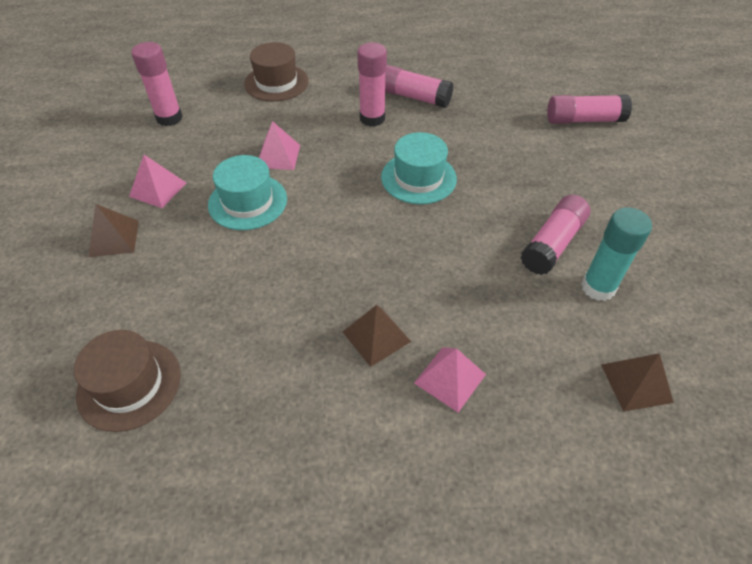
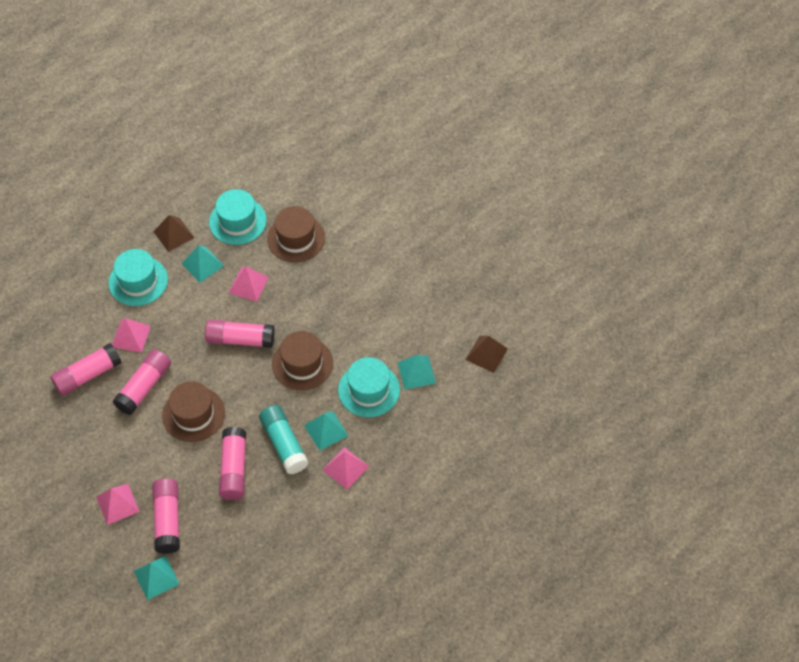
brown hat: 2 -> 3
brown pyramid: 3 -> 2
pink pyramid: 3 -> 4
turquoise hat: 2 -> 3
turquoise pyramid: 0 -> 4

